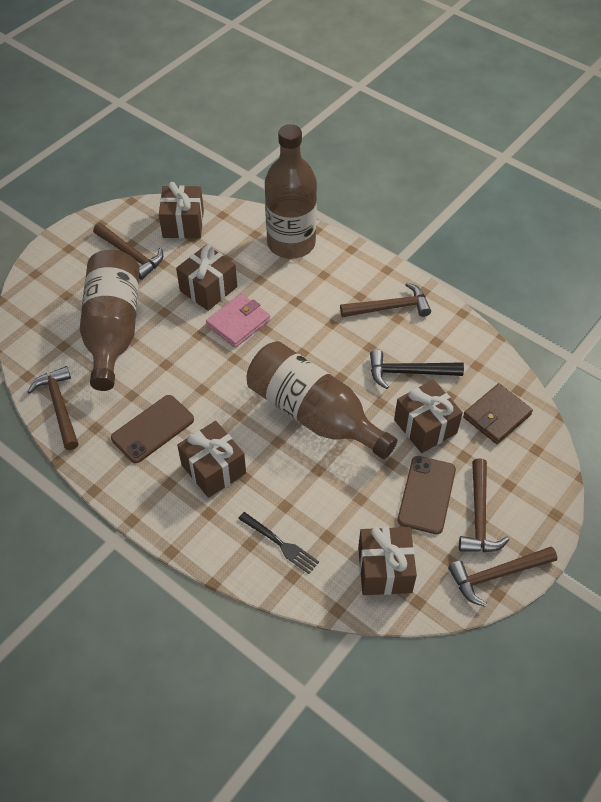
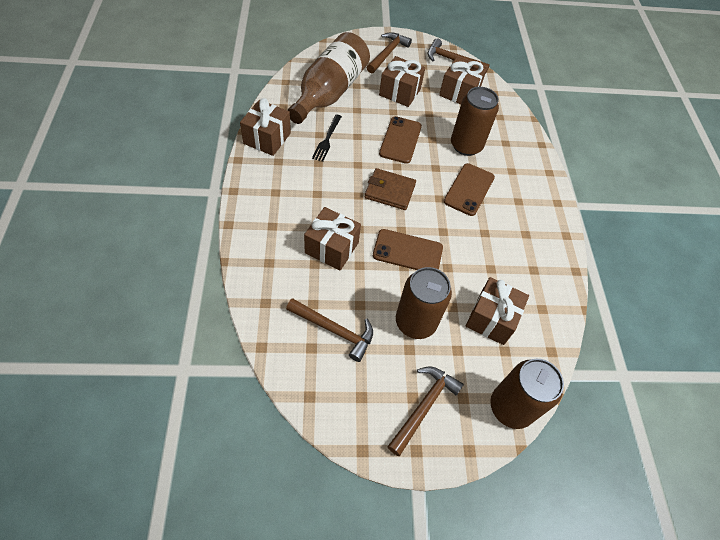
black hammer: 1 -> 0
brown bottle: 3 -> 1
brown can: 0 -> 3
brown hammer: 5 -> 4
brown phone: 2 -> 3
pink wallet: 1 -> 0

